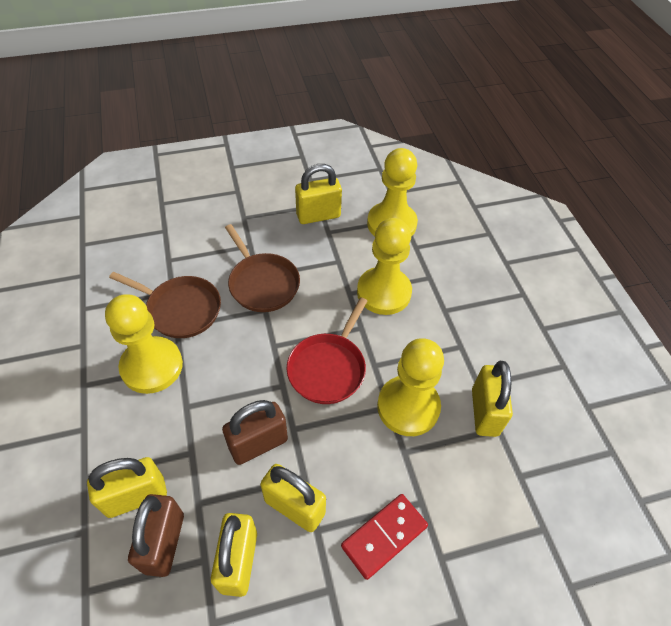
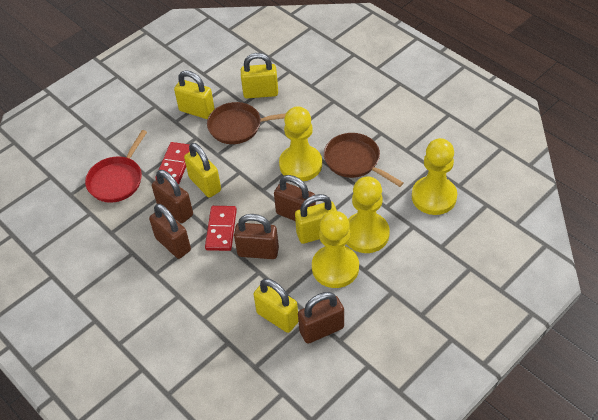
brown padlock: 2 -> 5
red domino: 1 -> 2

